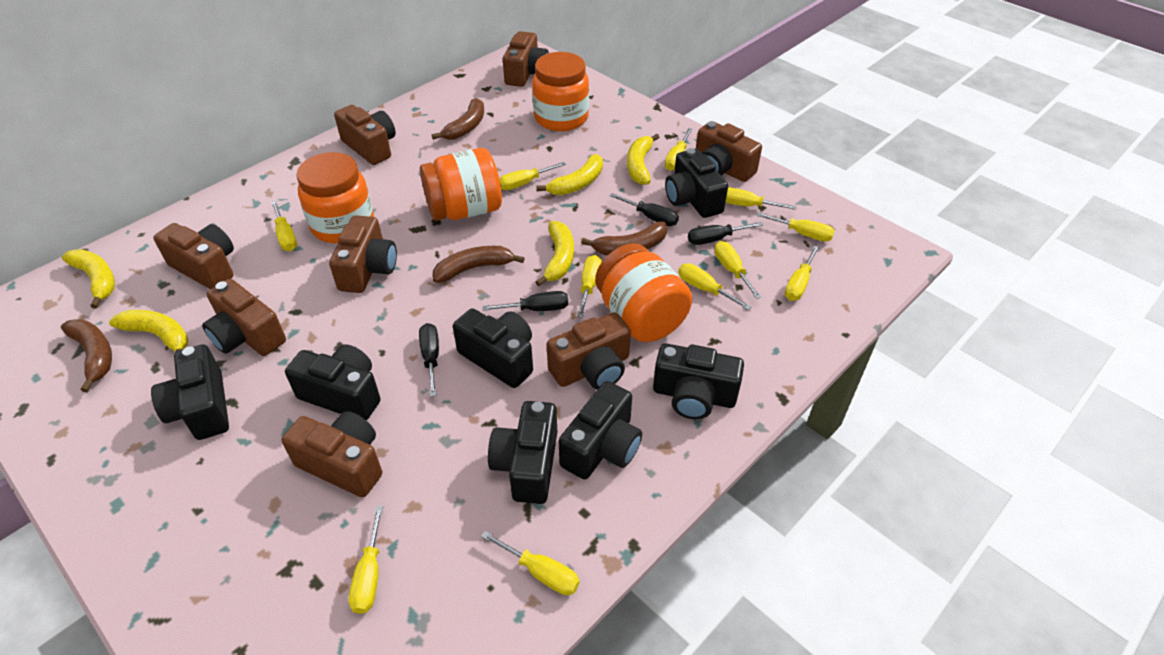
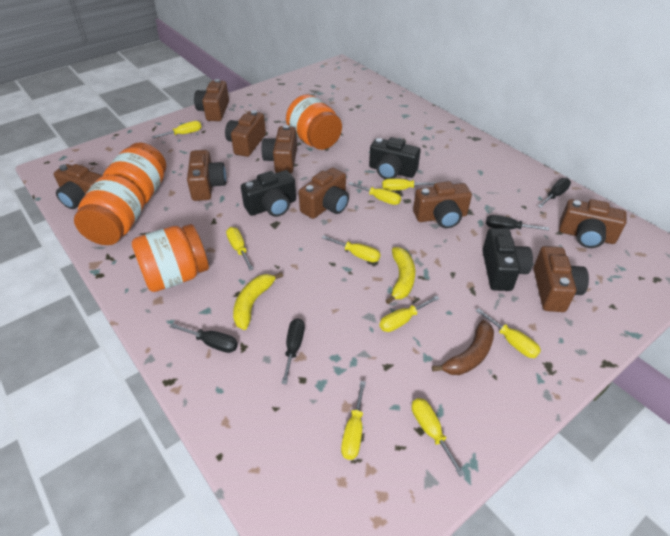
black camera: 7 -> 3
brown banana: 4 -> 1
brown camera: 8 -> 9
yellow banana: 5 -> 2
yellow screwdriver: 11 -> 9

